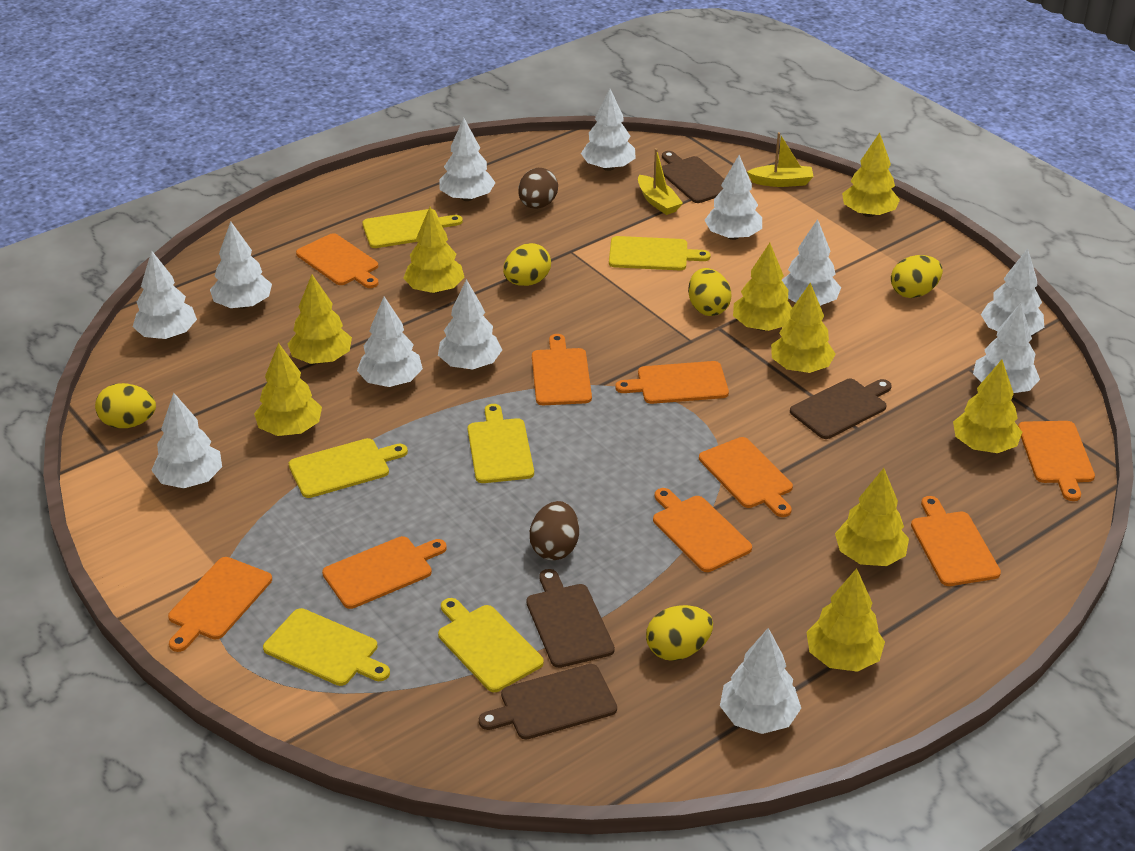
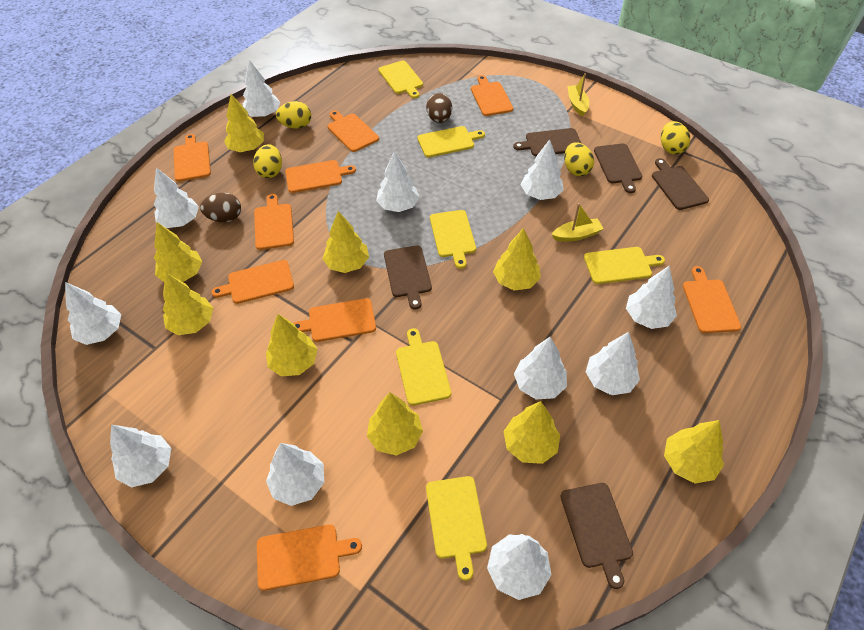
brown cutting board: 4 -> 5
white tree: 12 -> 11
yellow egg: 5 -> 4

